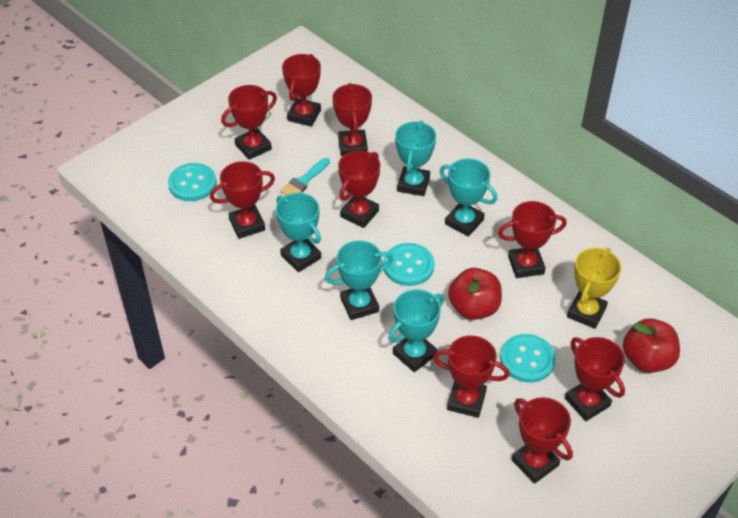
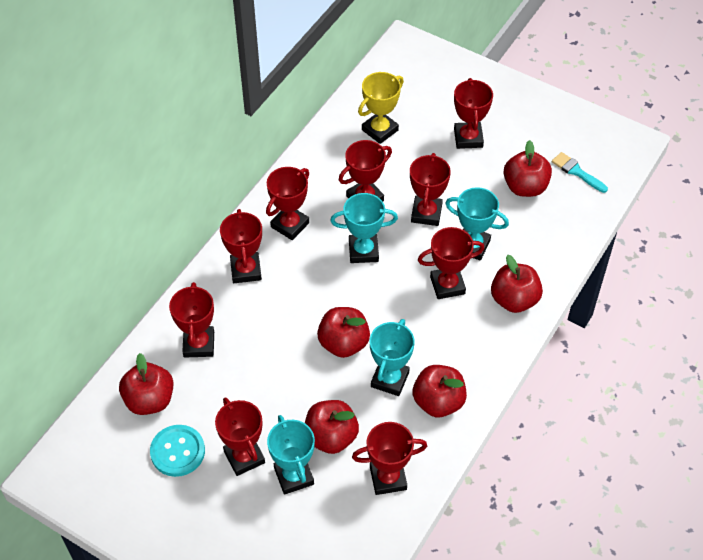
red apple: 2 -> 6
turquoise button: 3 -> 1
turquoise trophy: 5 -> 4

